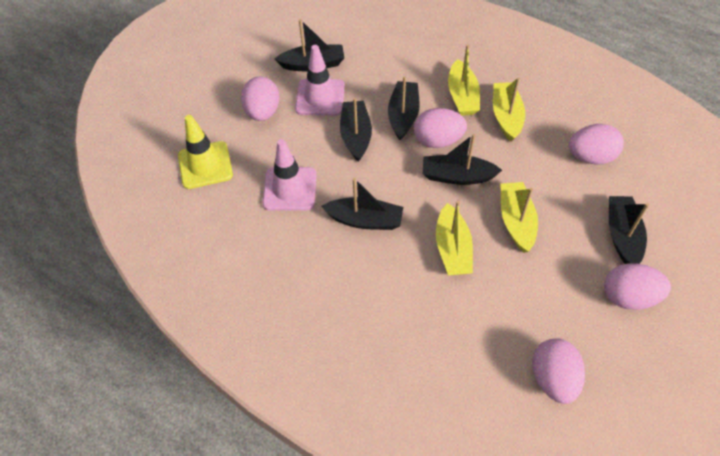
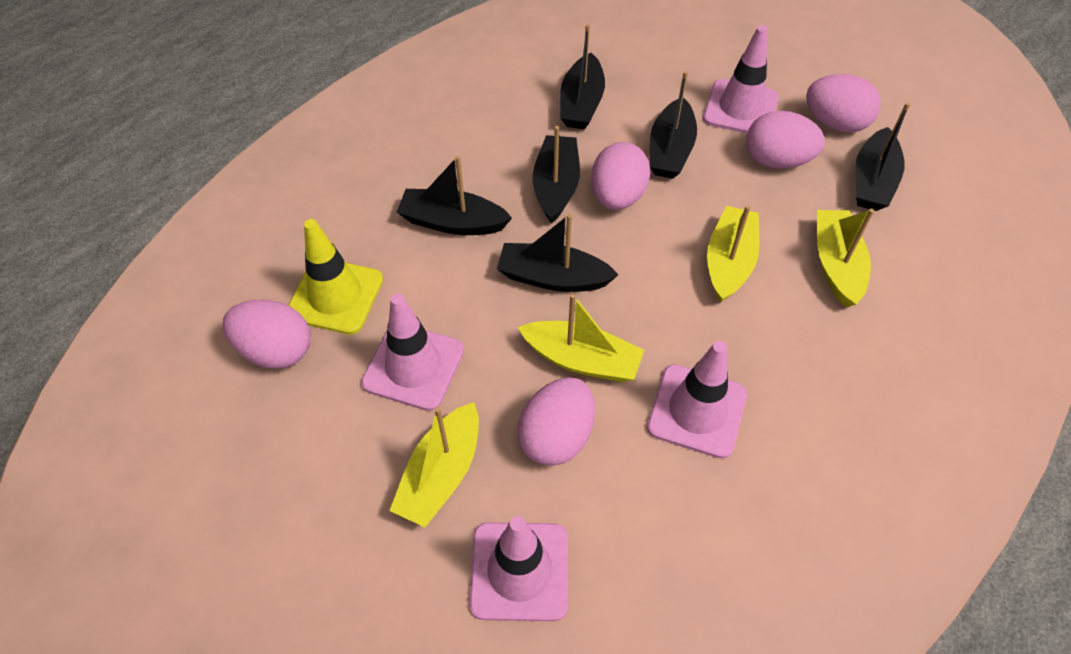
pink traffic cone: 2 -> 4

